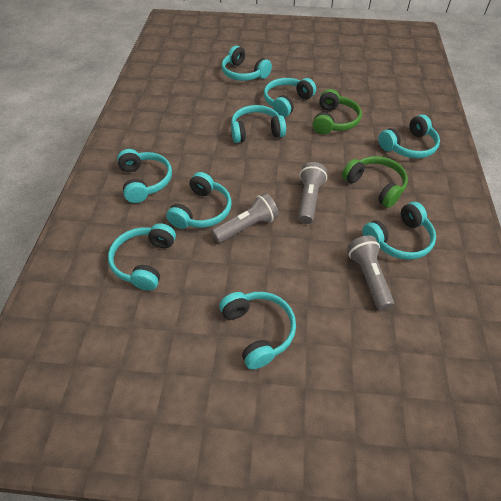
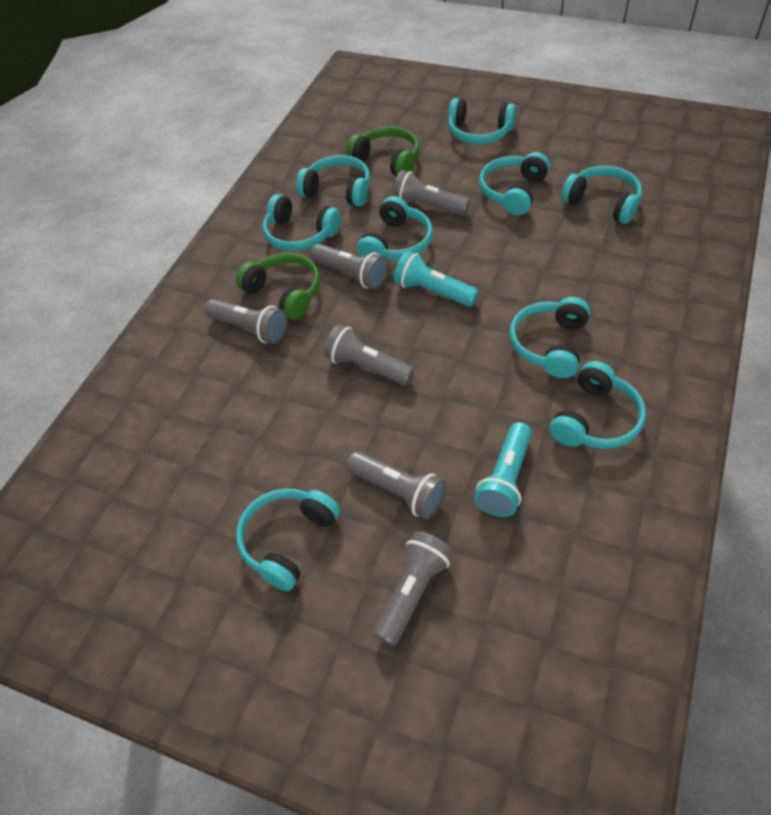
grey flashlight: 3 -> 6
turquoise flashlight: 0 -> 2

